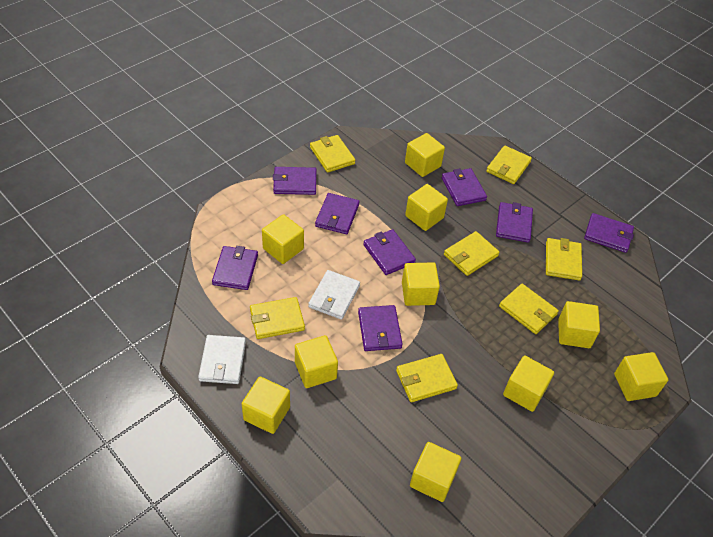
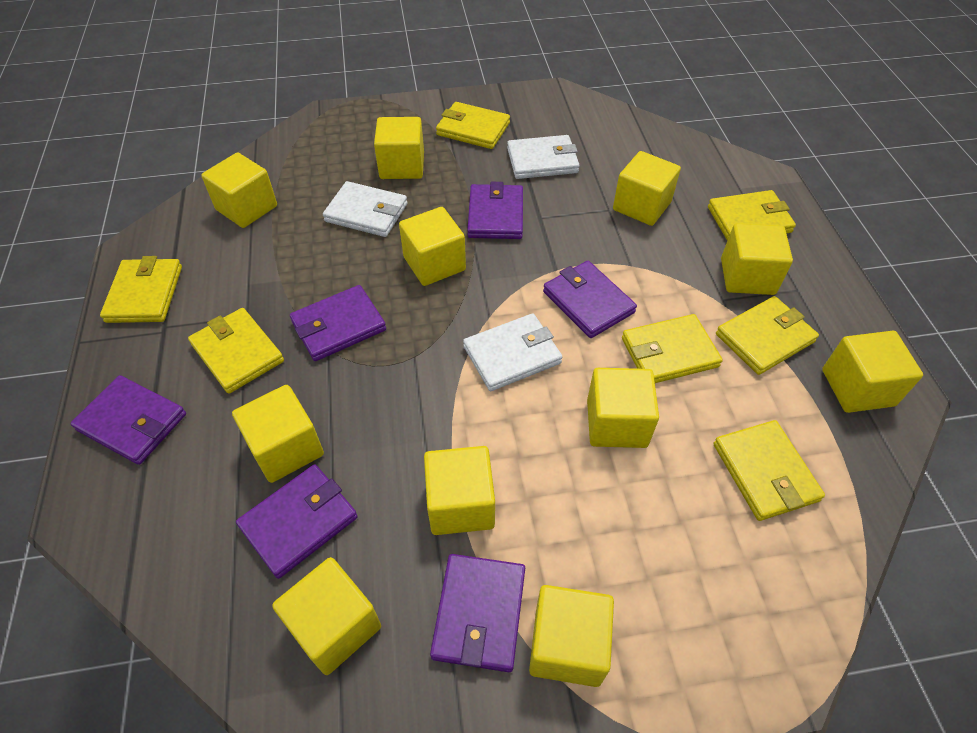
purple wallet: 8 -> 6
white wallet: 2 -> 3
yellow cube: 10 -> 11

